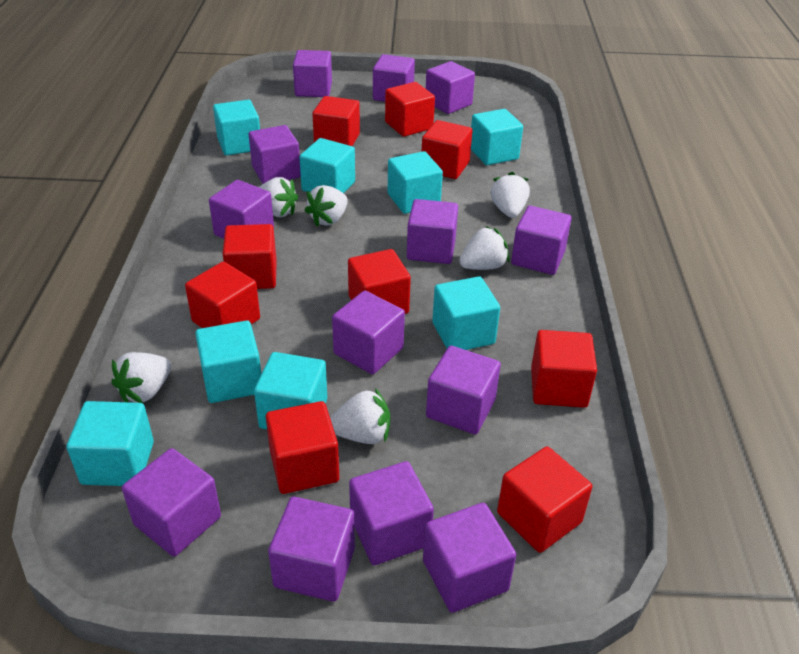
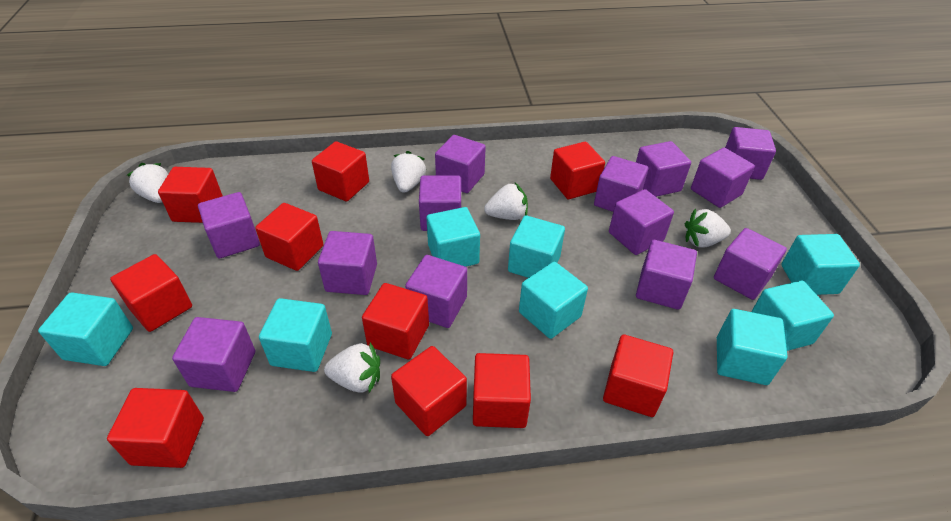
red cube: 9 -> 10
white strawberry: 6 -> 5

